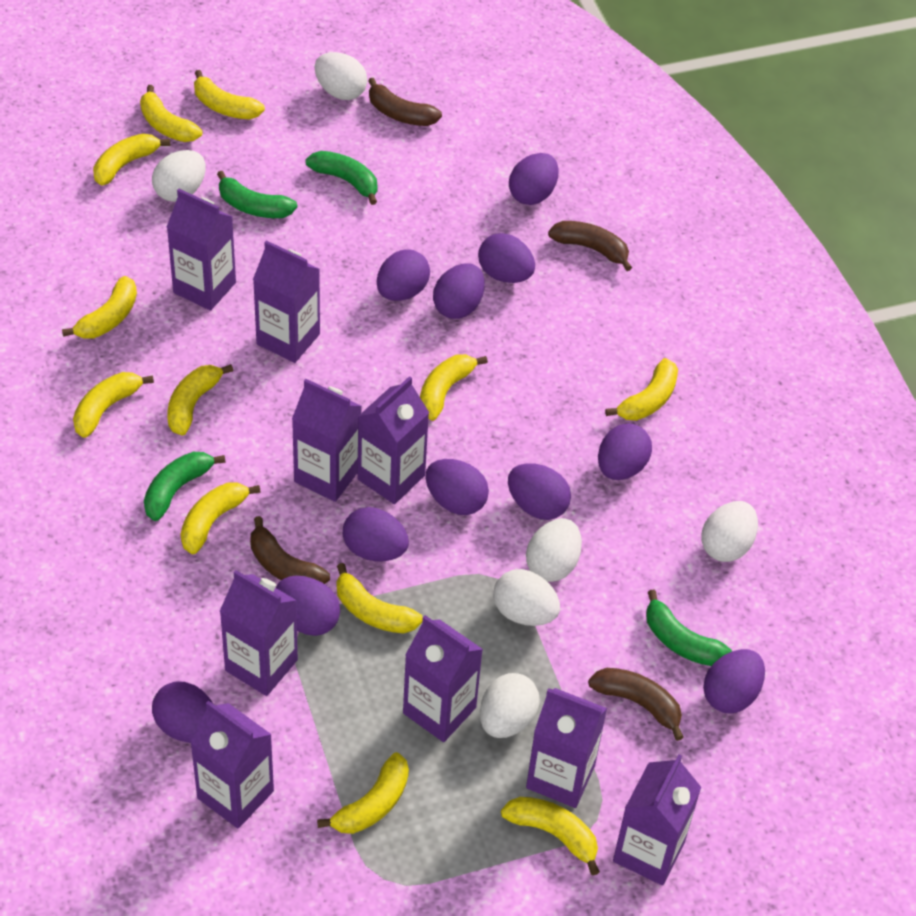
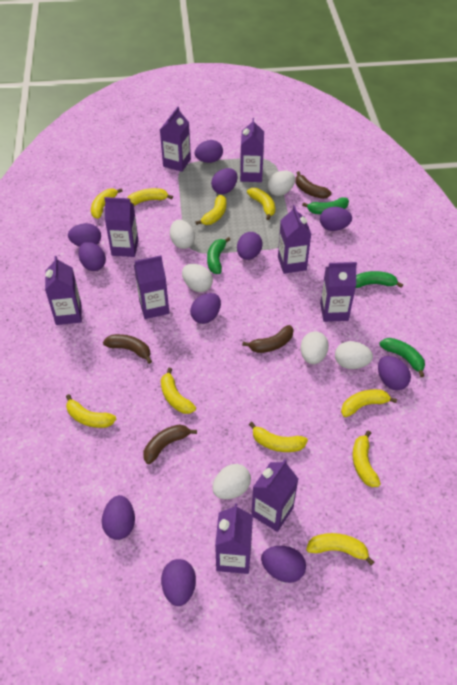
yellow banana: 12 -> 10

